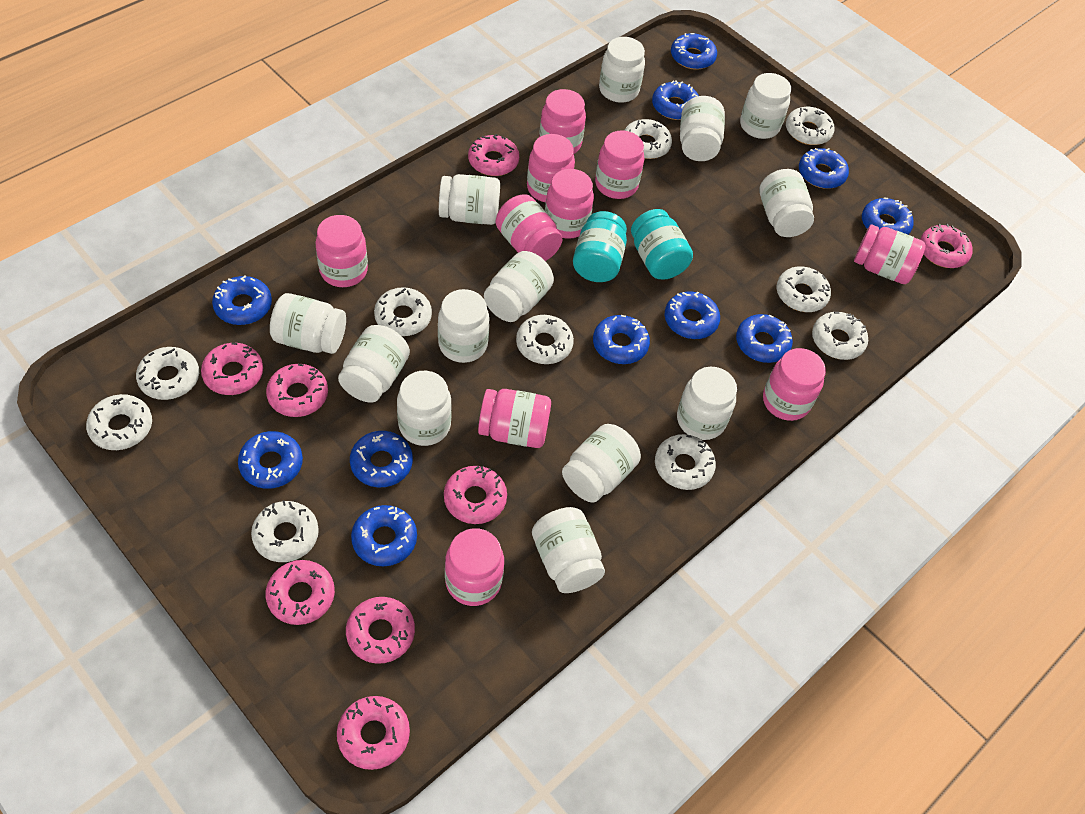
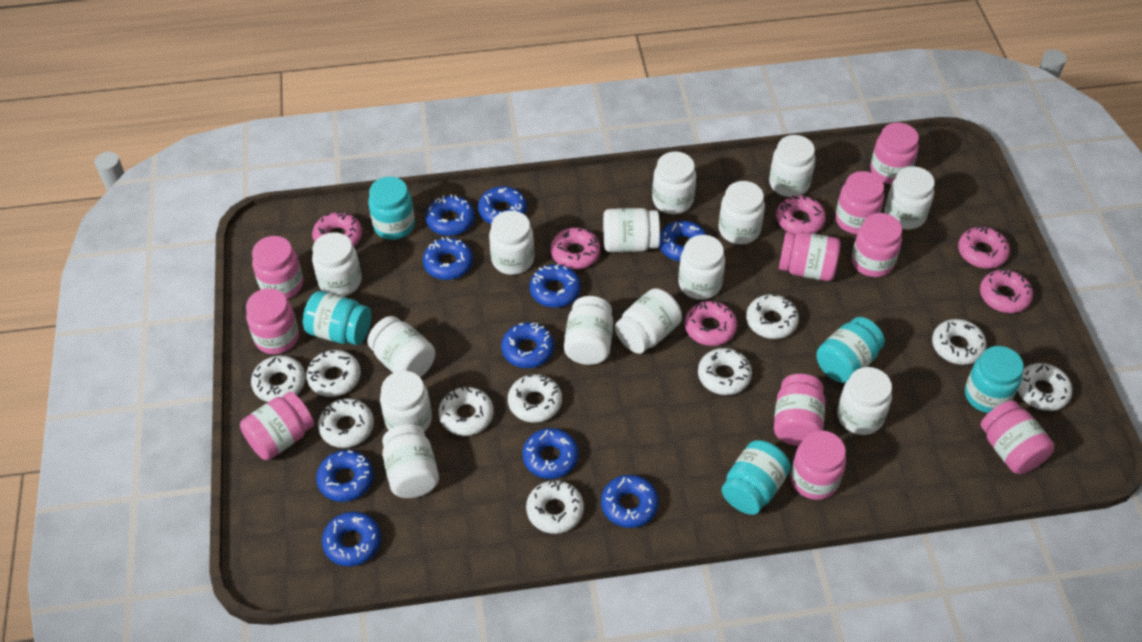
blue donut: 11 -> 10
pink donut: 8 -> 6
turquoise jar: 2 -> 5
white jar: 13 -> 14

